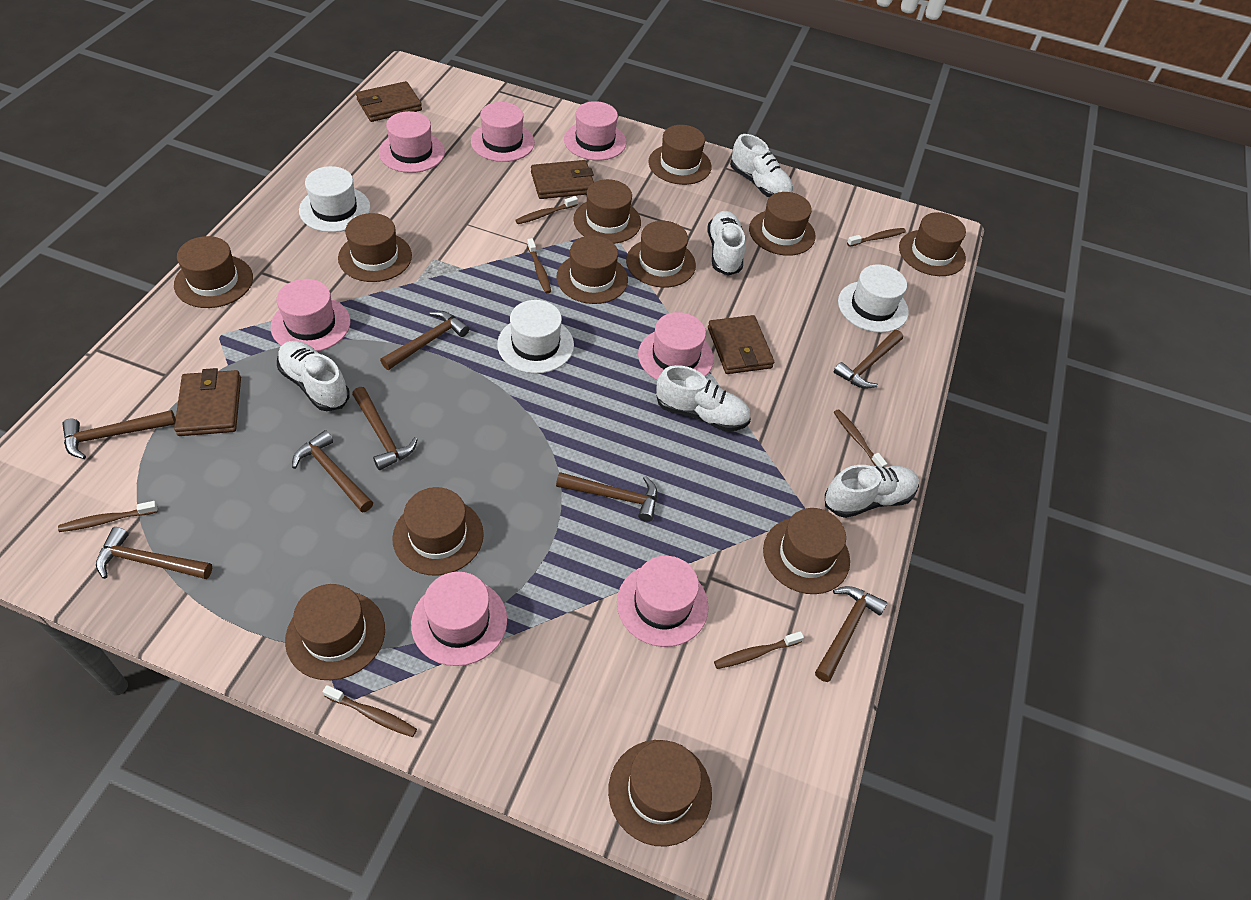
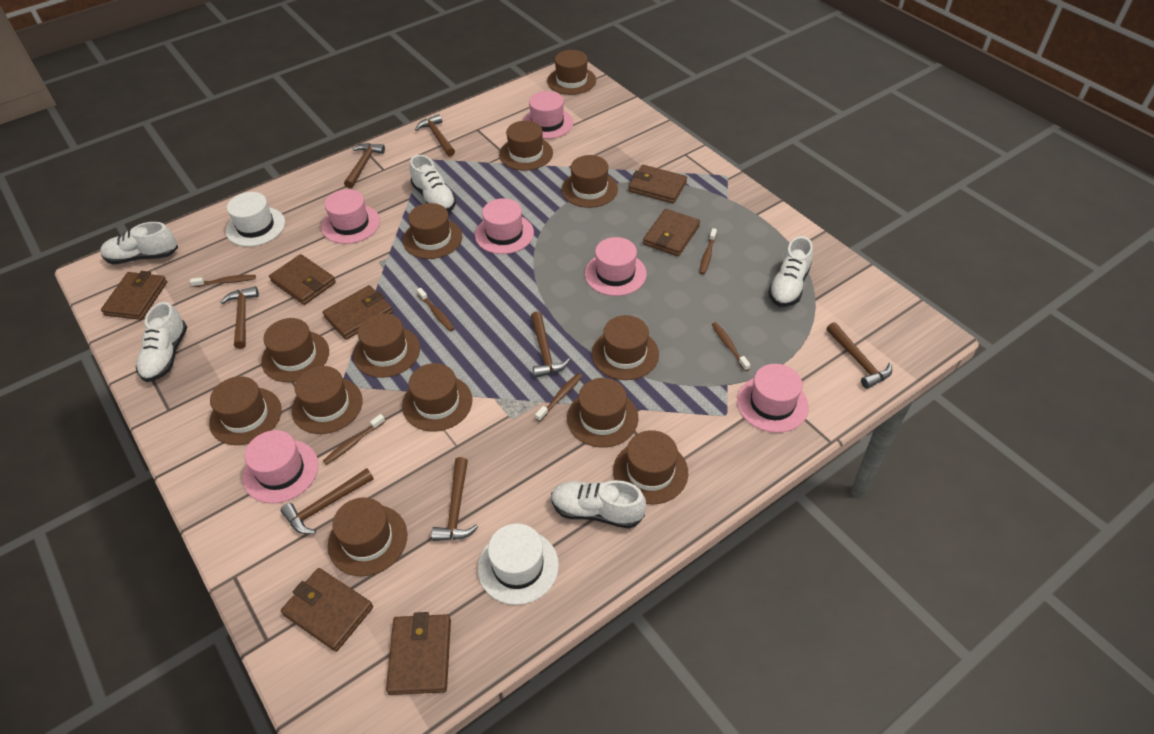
brown hammer: 8 -> 7
brown hat: 12 -> 13
brown toothbrush: 7 -> 6
brown wallet: 4 -> 7
pink hat: 7 -> 6
white hat: 3 -> 2

